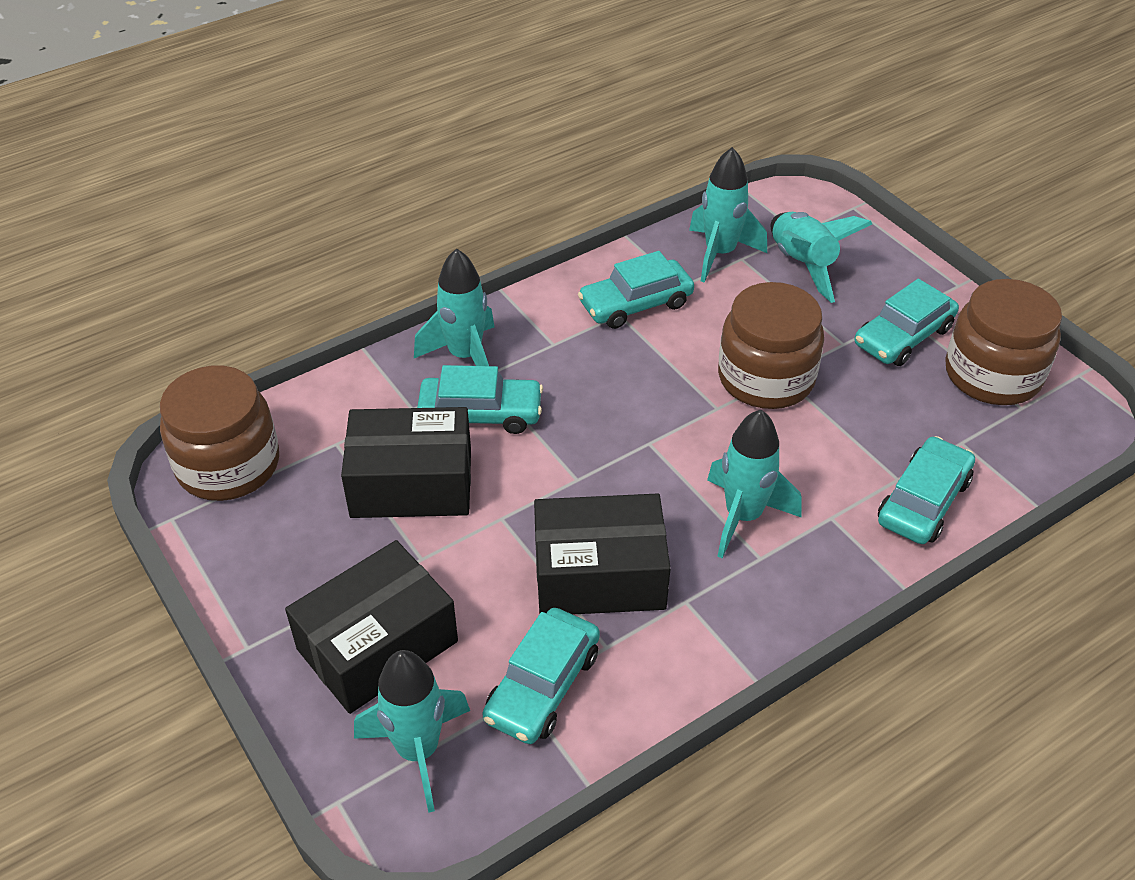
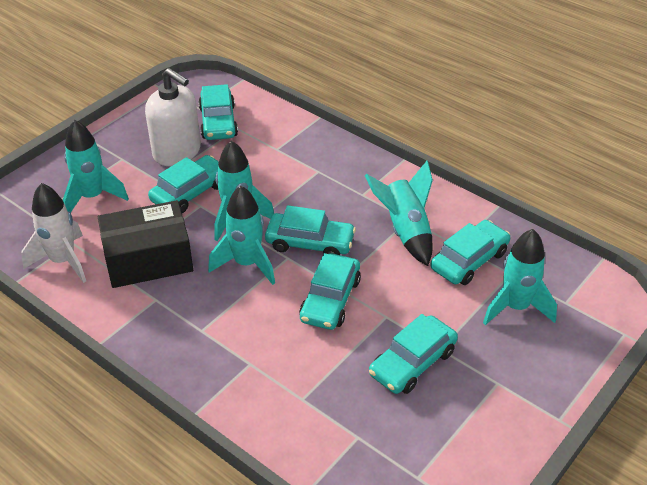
black box: 3 -> 1
brown jar: 3 -> 0
turquoise car: 5 -> 6
white rocket: 0 -> 1
white soap dispenser: 0 -> 1

